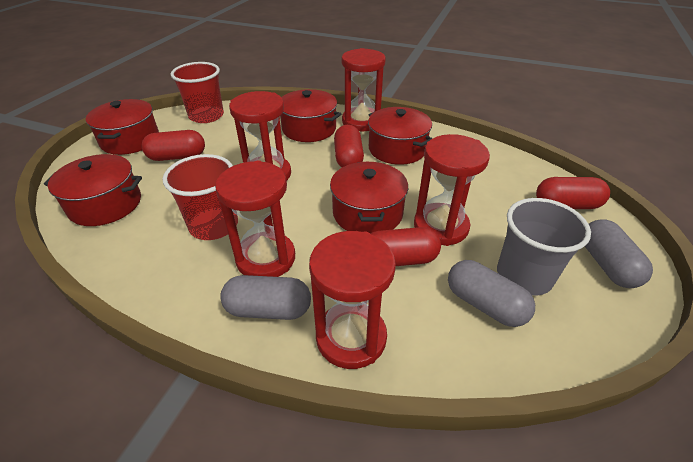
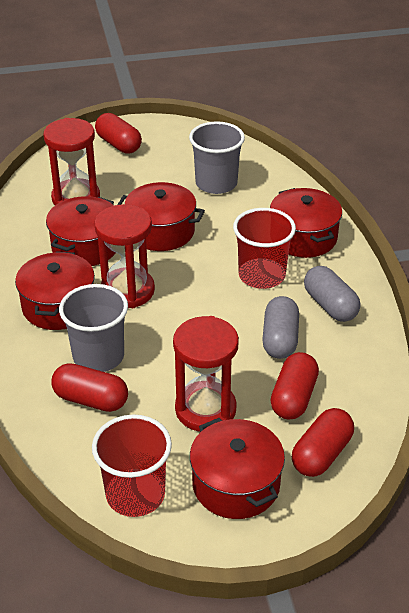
grey capsule: 3 -> 2
grey cup: 1 -> 2
red hourglass: 5 -> 3

